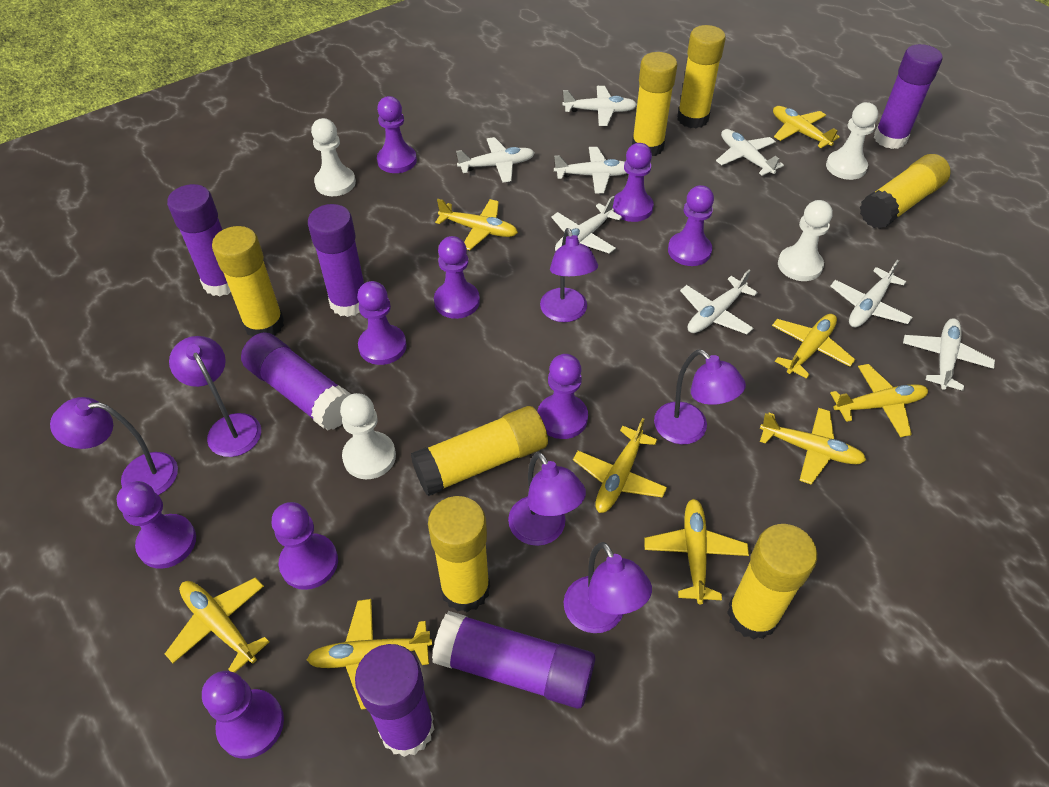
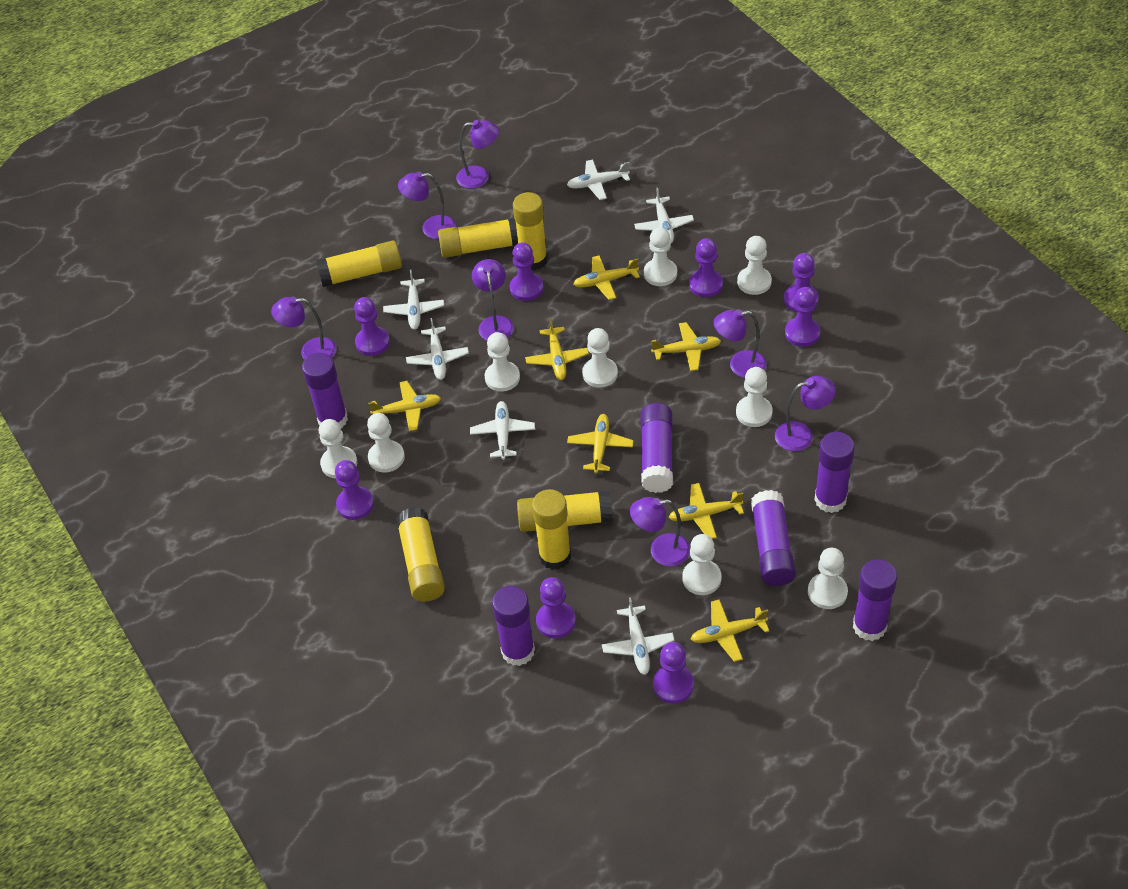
purple lamp: 6 -> 7
purple pawn: 9 -> 8
white pawn: 4 -> 9
white plane: 8 -> 6
yellow glue stick: 7 -> 6
yellow plane: 9 -> 7

